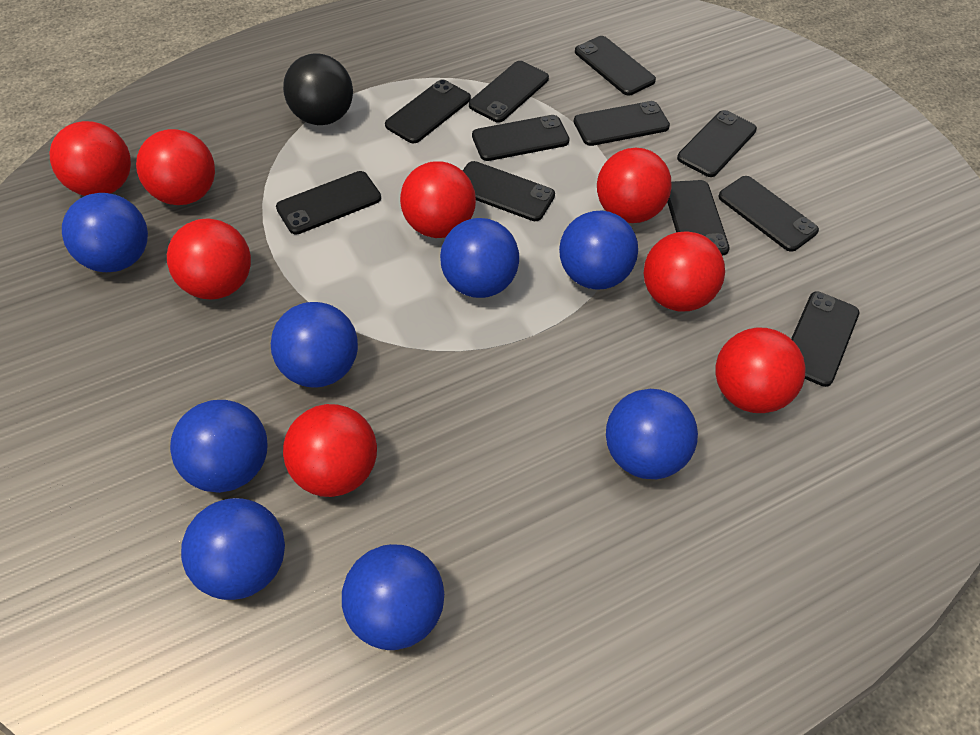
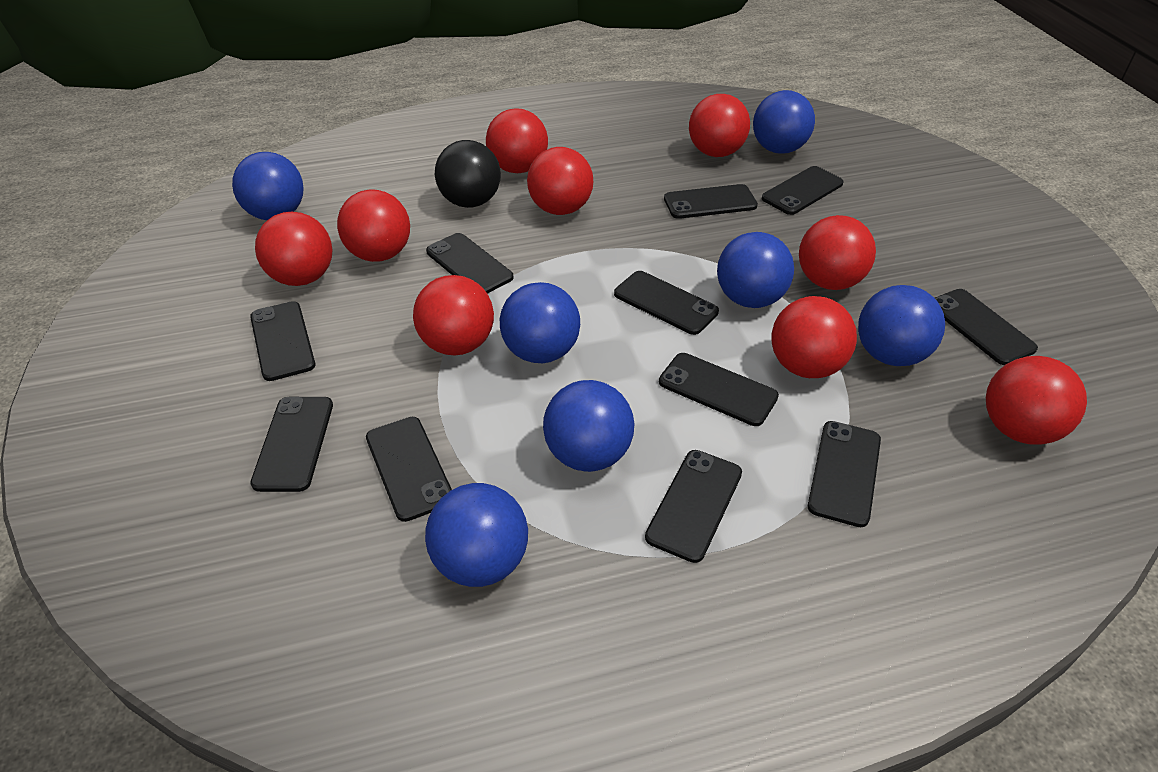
blue ball: 8 -> 7
red ball: 8 -> 9

